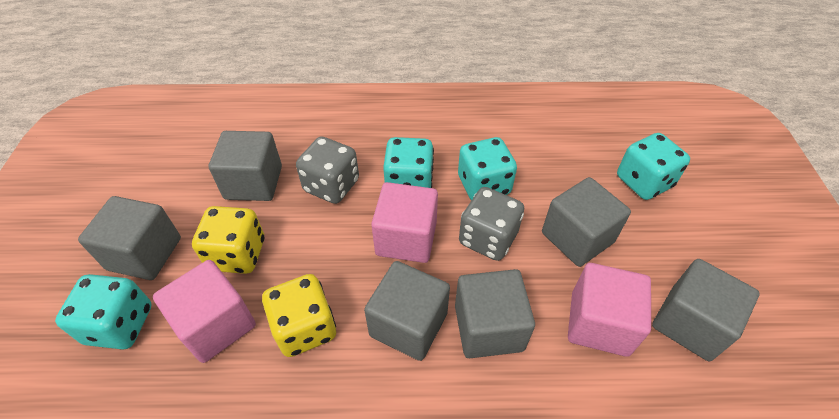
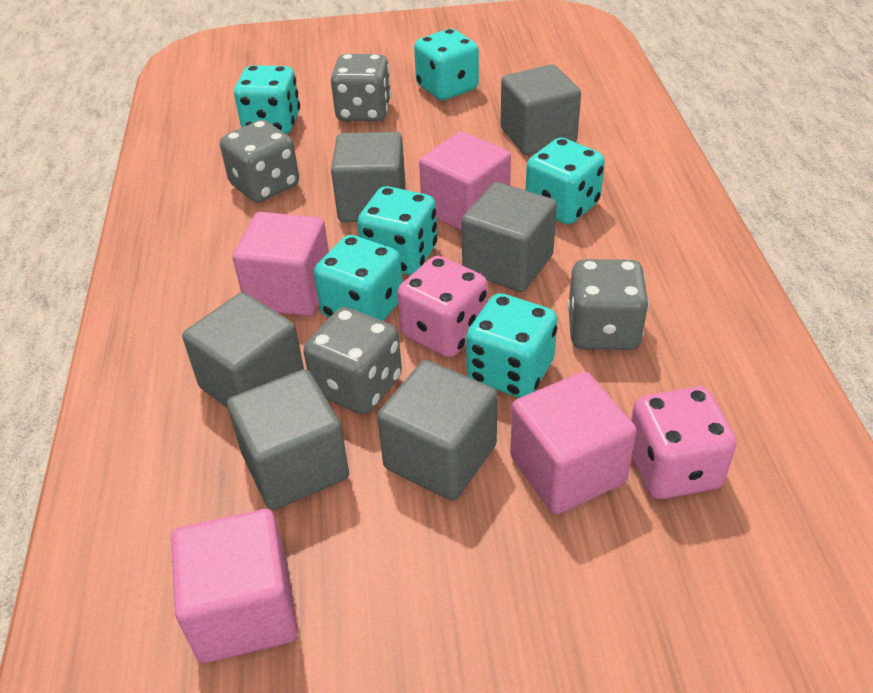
grey dice: 2 -> 4
pink cube: 3 -> 4
pink dice: 0 -> 2
turquoise dice: 4 -> 6
yellow dice: 2 -> 0

